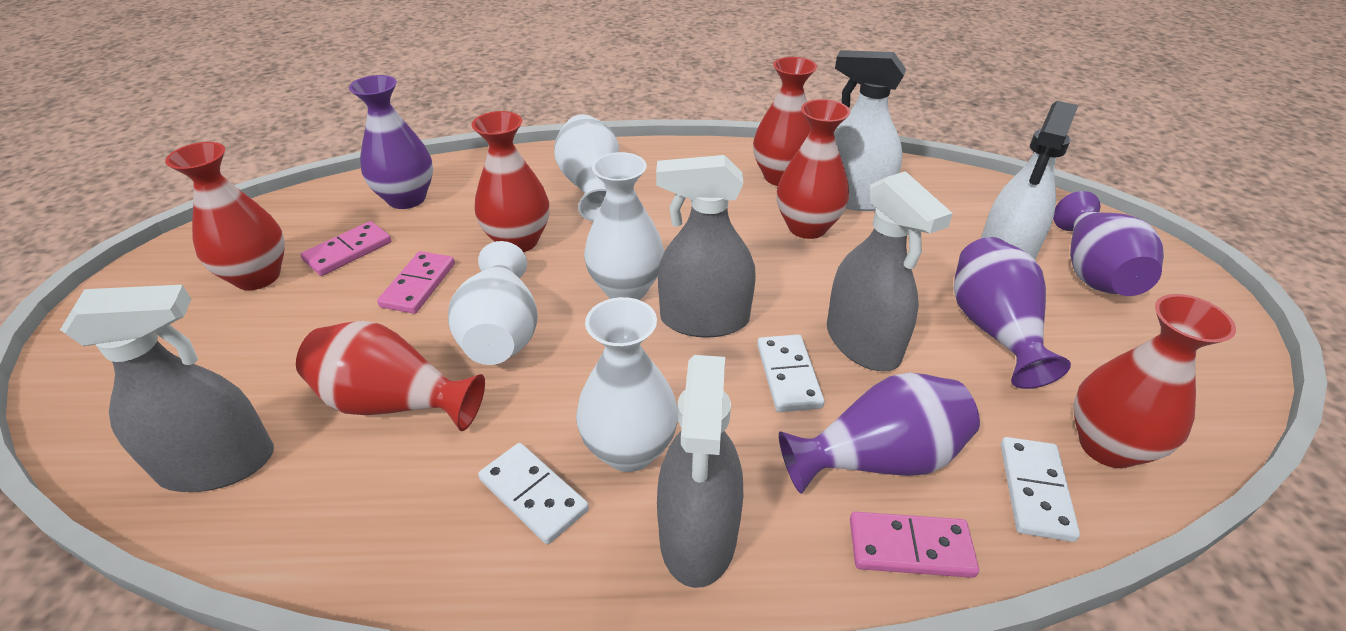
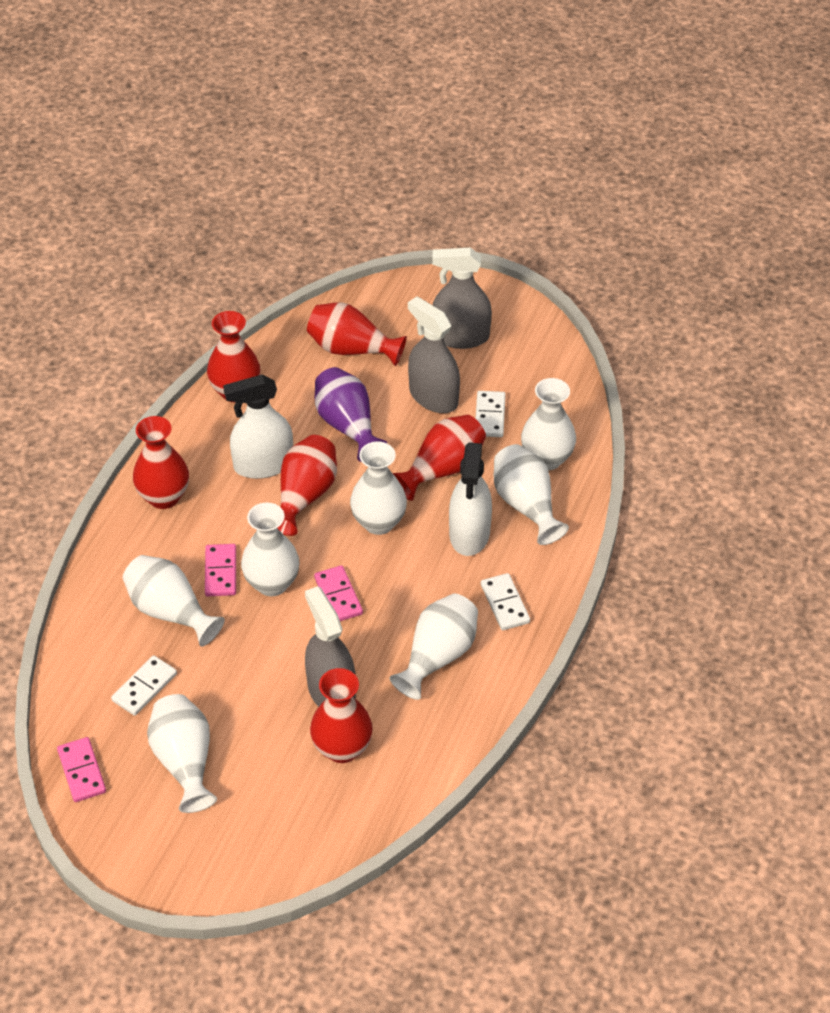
grey spray bottle: 4 -> 3
purple vase: 4 -> 1
white vase: 4 -> 7

